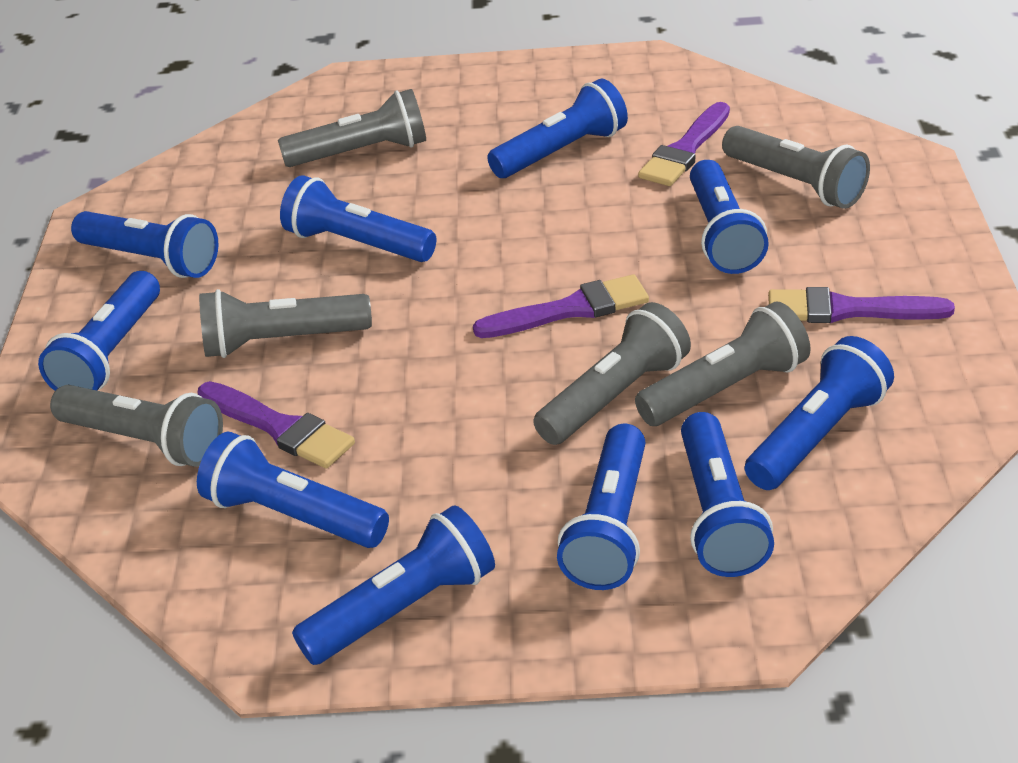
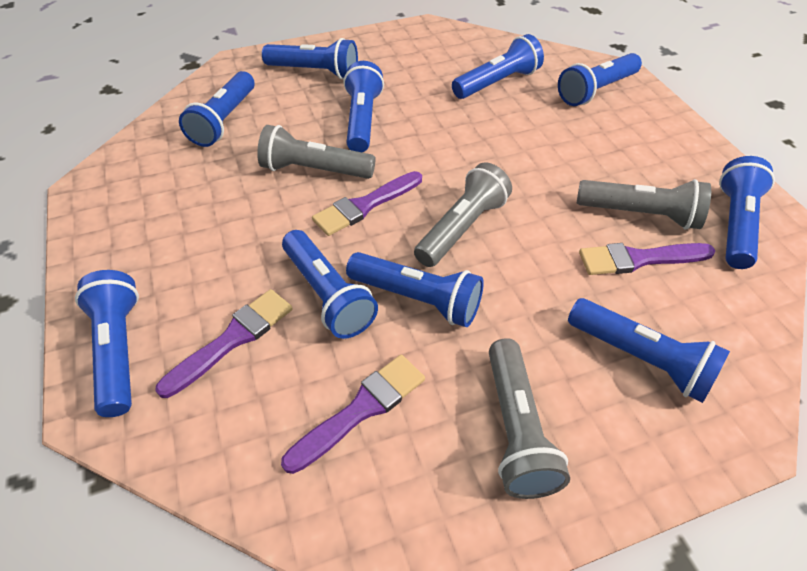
grey flashlight: 6 -> 4

